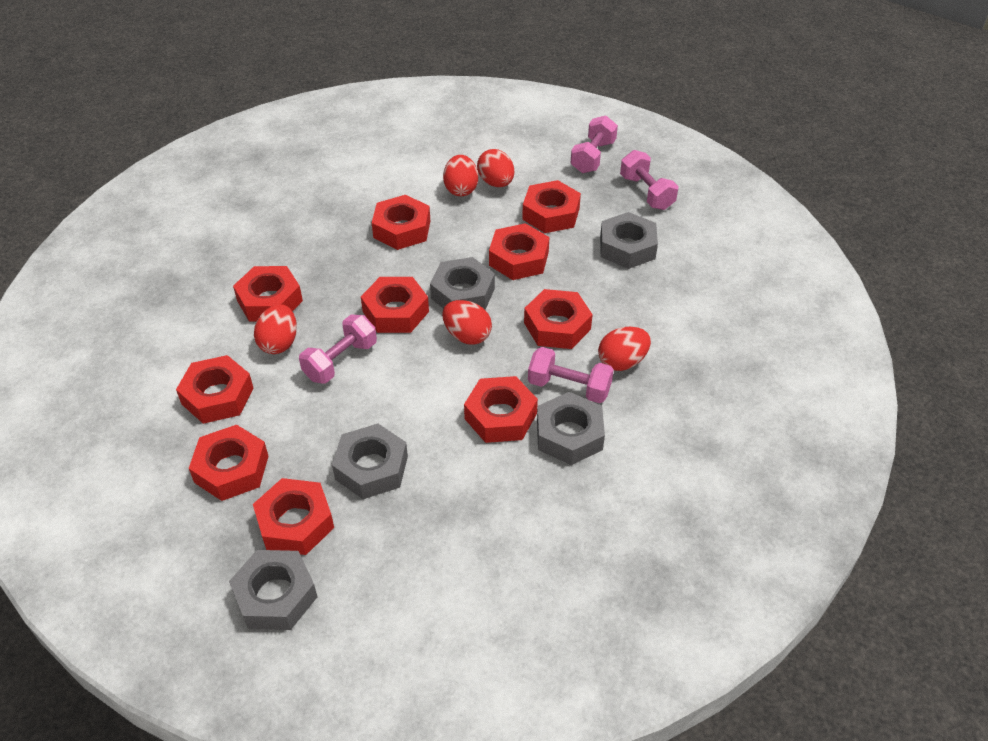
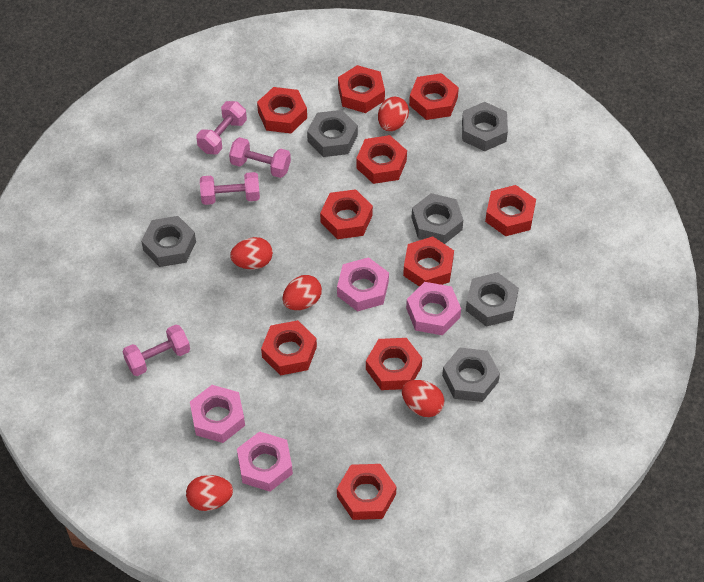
grey nut: 5 -> 6
pink nut: 0 -> 4

